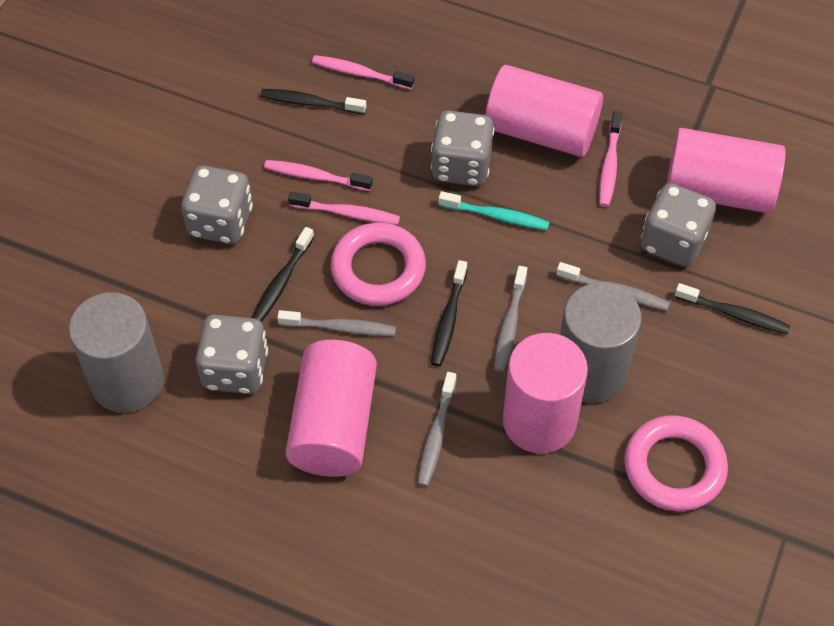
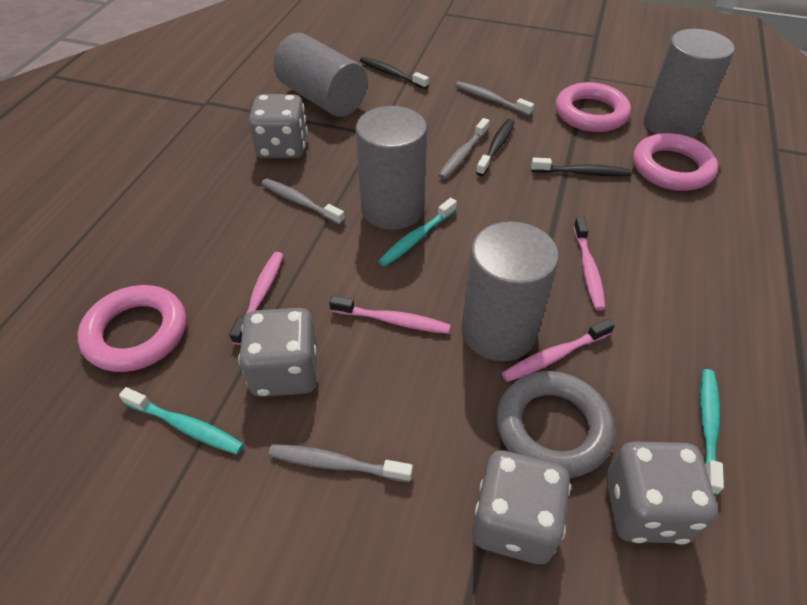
black toothbrush: 4 -> 3
grey cylinder: 2 -> 4
grey ring: 0 -> 1
pink cylinder: 4 -> 0
pink ring: 2 -> 3
turquoise toothbrush: 1 -> 3

